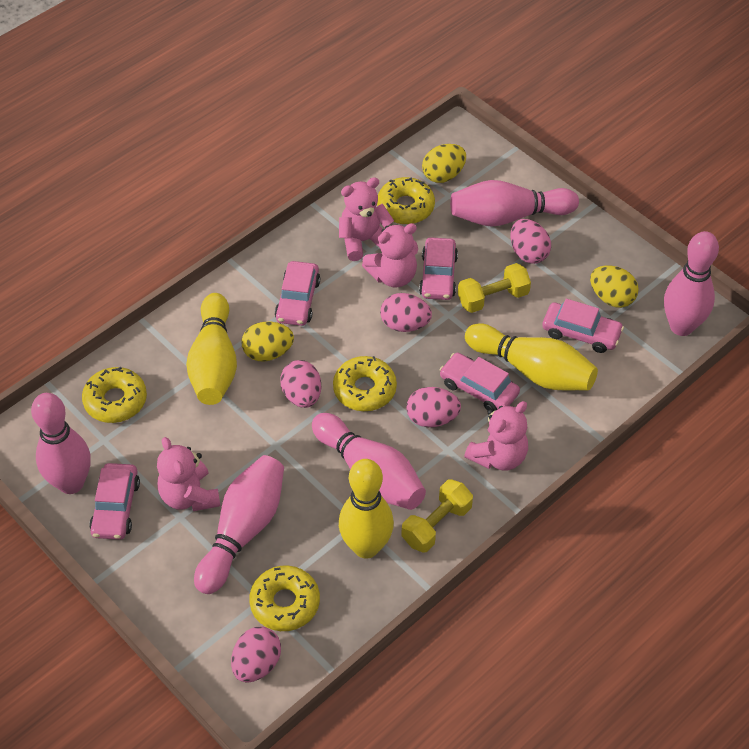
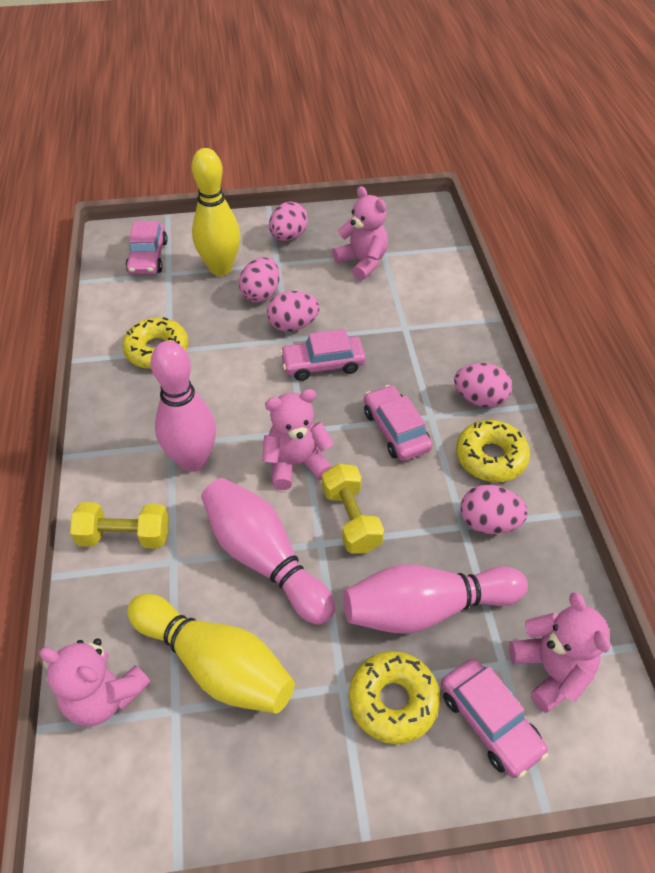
pink bowling pin: 5 -> 3
pink car: 5 -> 4
yellow bowling pin: 3 -> 2
yellow donut: 4 -> 3
yellow egg: 3 -> 0

